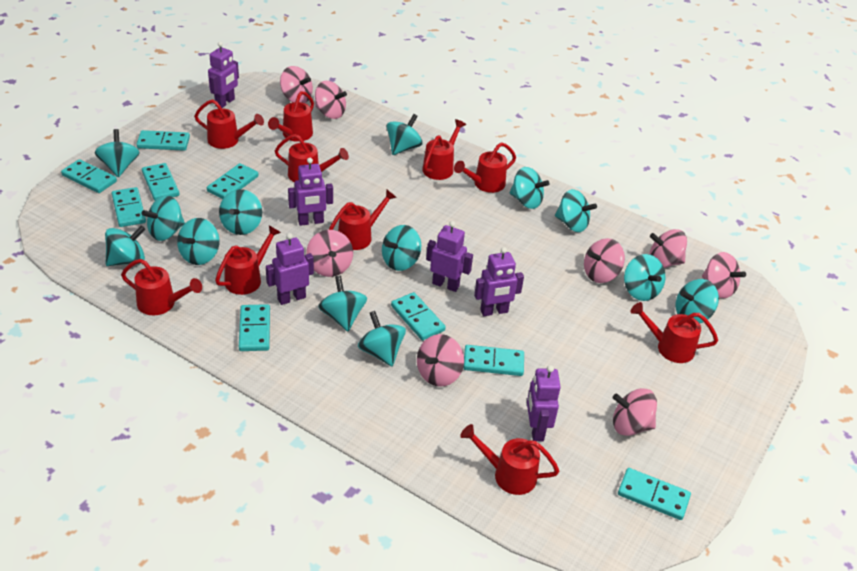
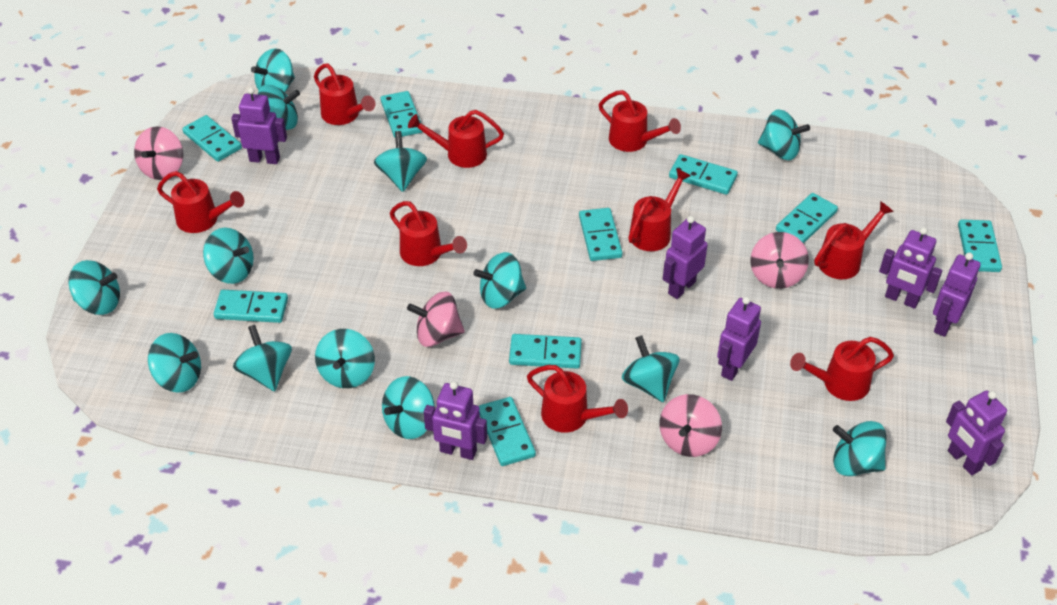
pink spinning top: 8 -> 4
purple robot: 6 -> 7
red watering can: 10 -> 9

